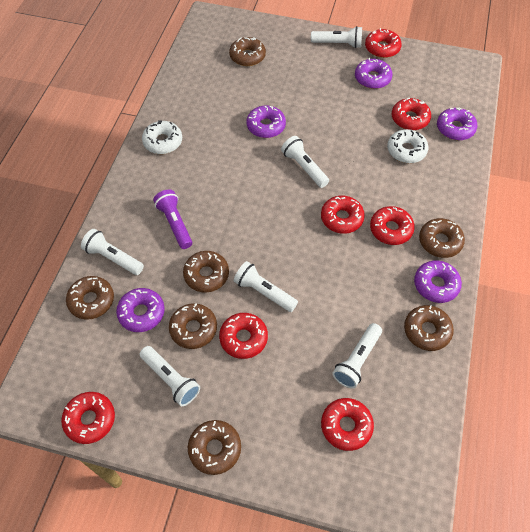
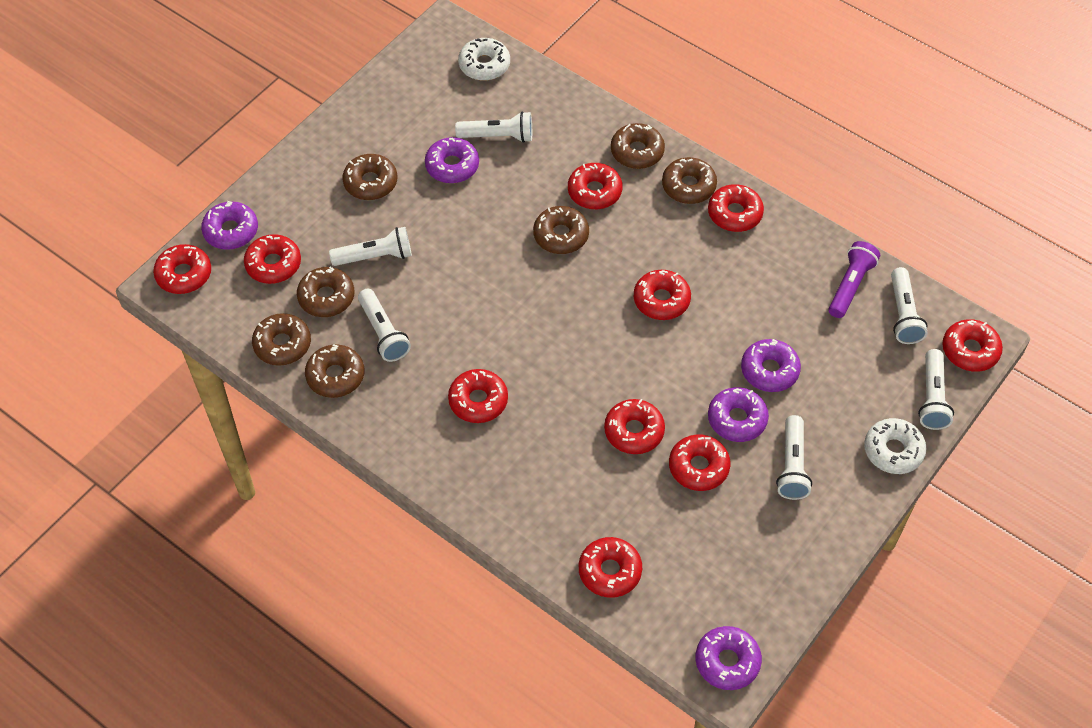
red donut: 7 -> 10

